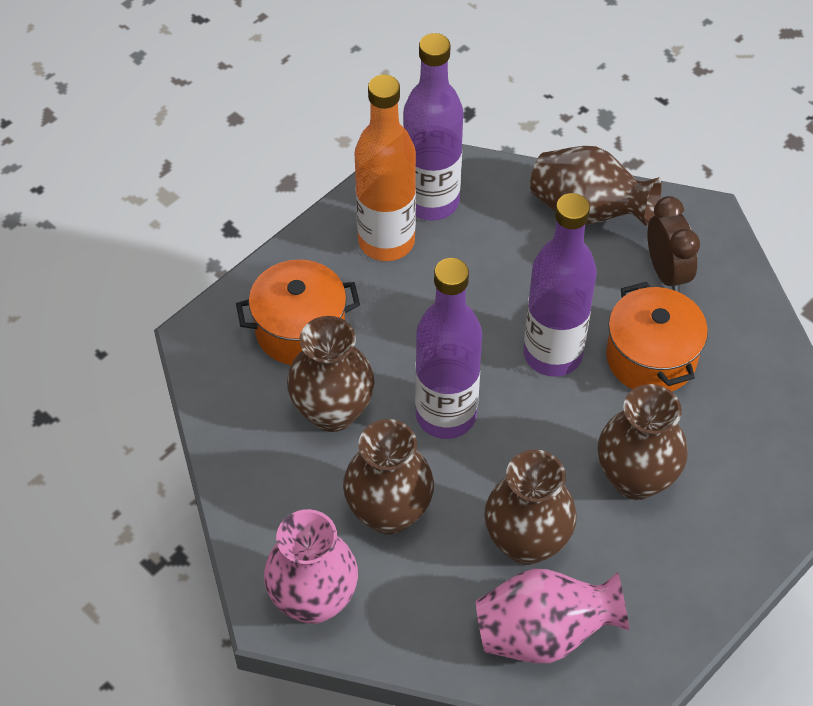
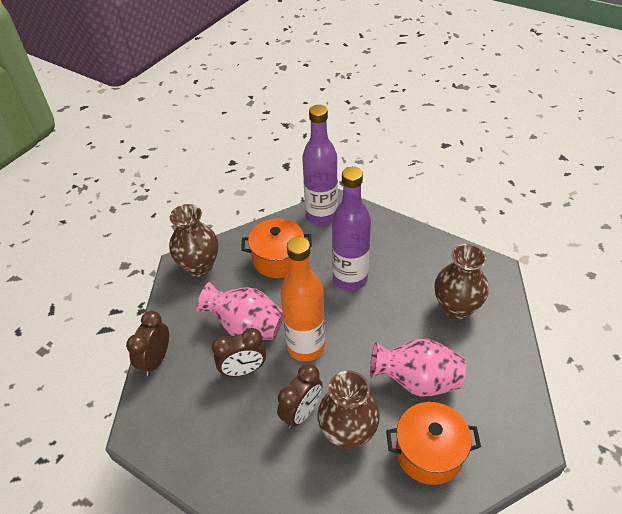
brown clock: 1 -> 3
brown vase: 5 -> 3
purple bottle: 3 -> 2

